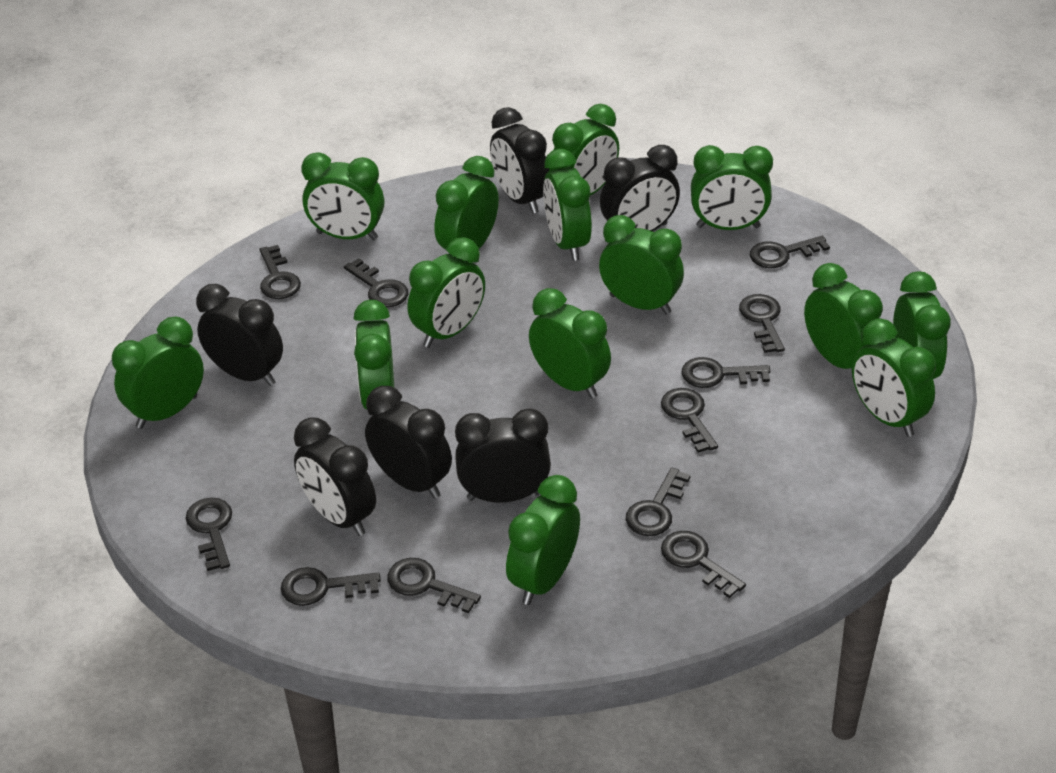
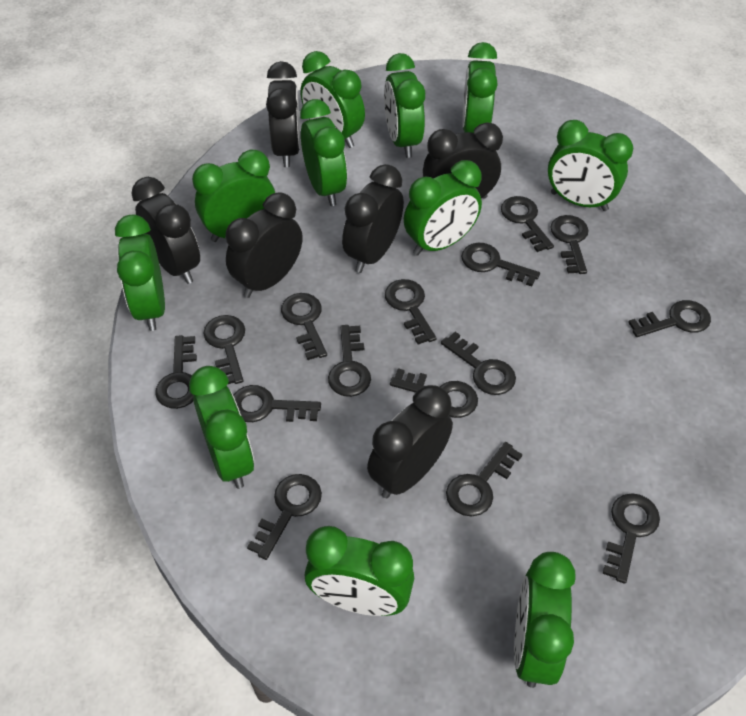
black key: 11 -> 15
green clock: 14 -> 11

